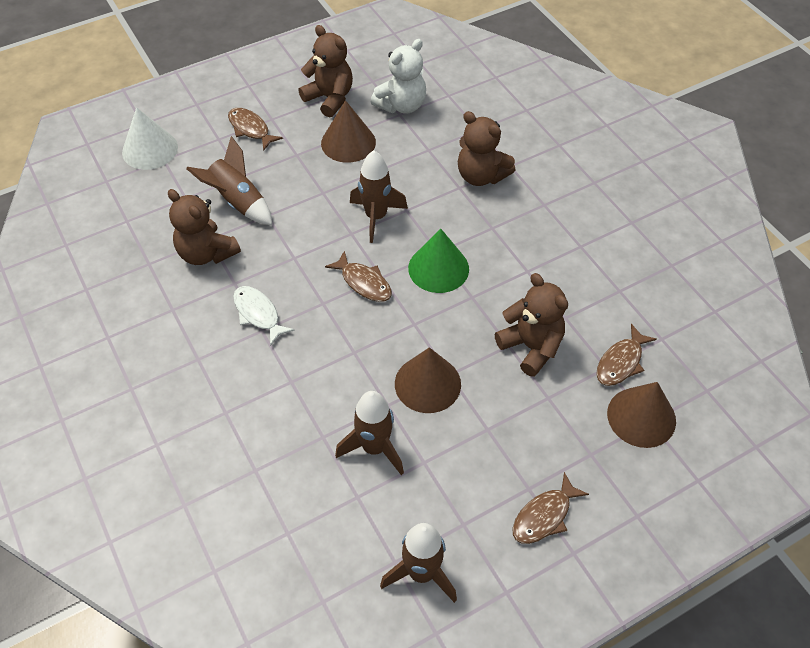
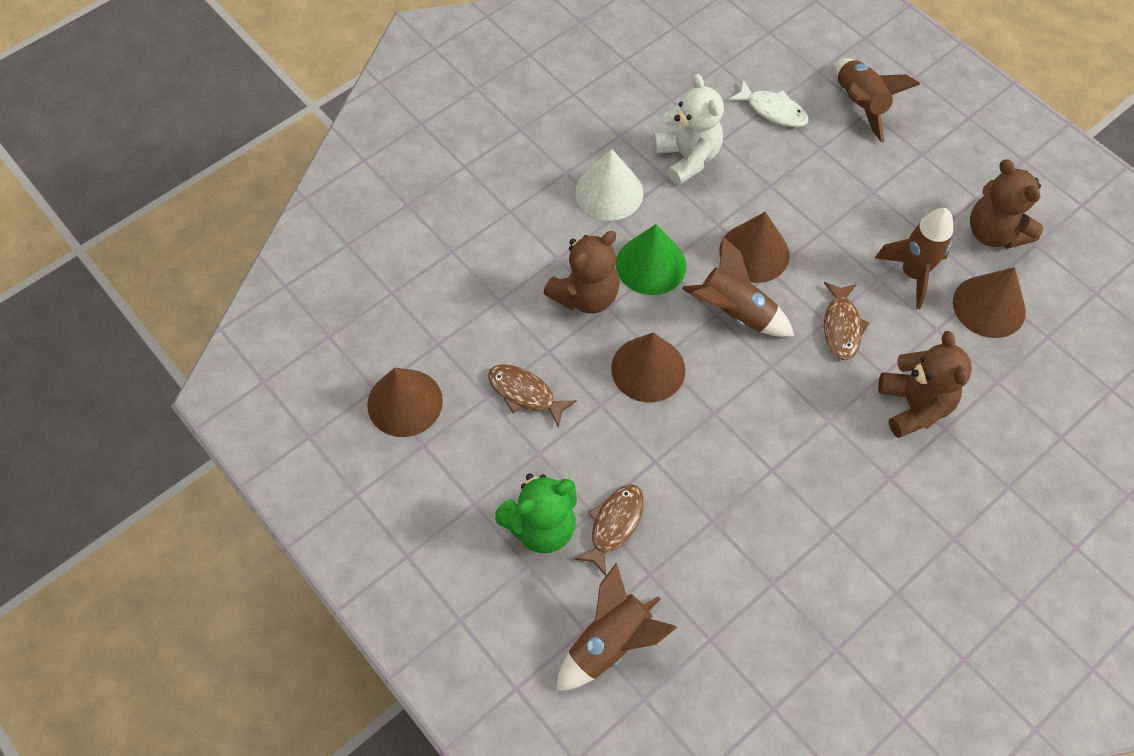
brown cone: 3 -> 4
brown fish: 4 -> 3
brown teddy bear: 4 -> 3
green teddy bear: 0 -> 1

